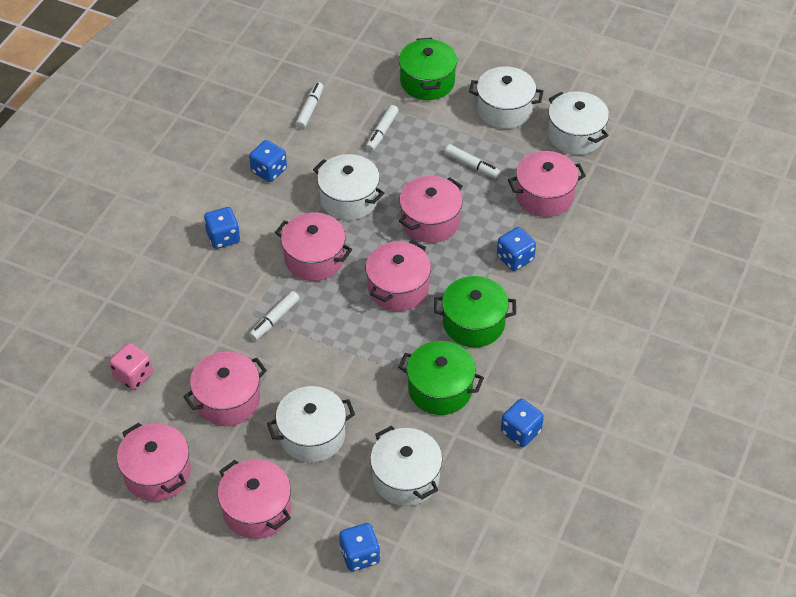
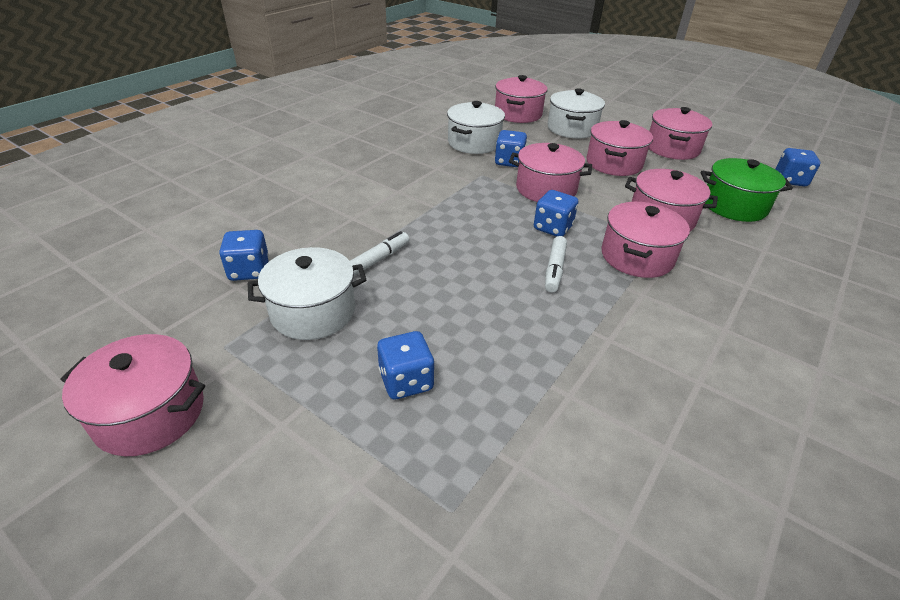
green pot: 3 -> 1
pink dice: 1 -> 0
white marker: 4 -> 2
white pot: 5 -> 3

